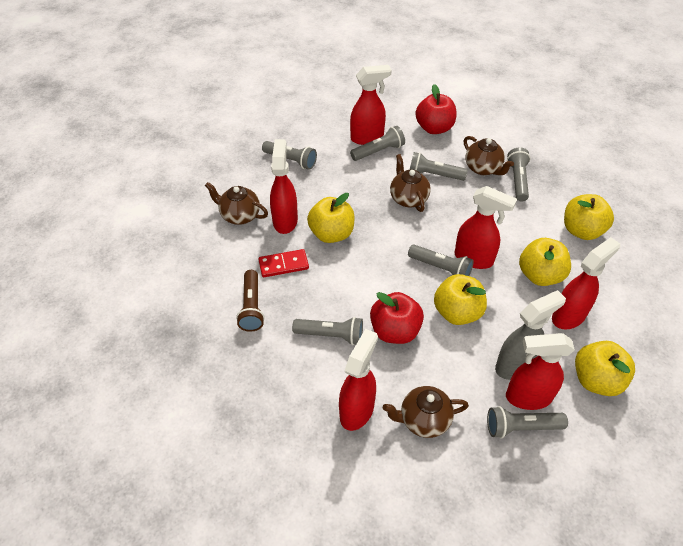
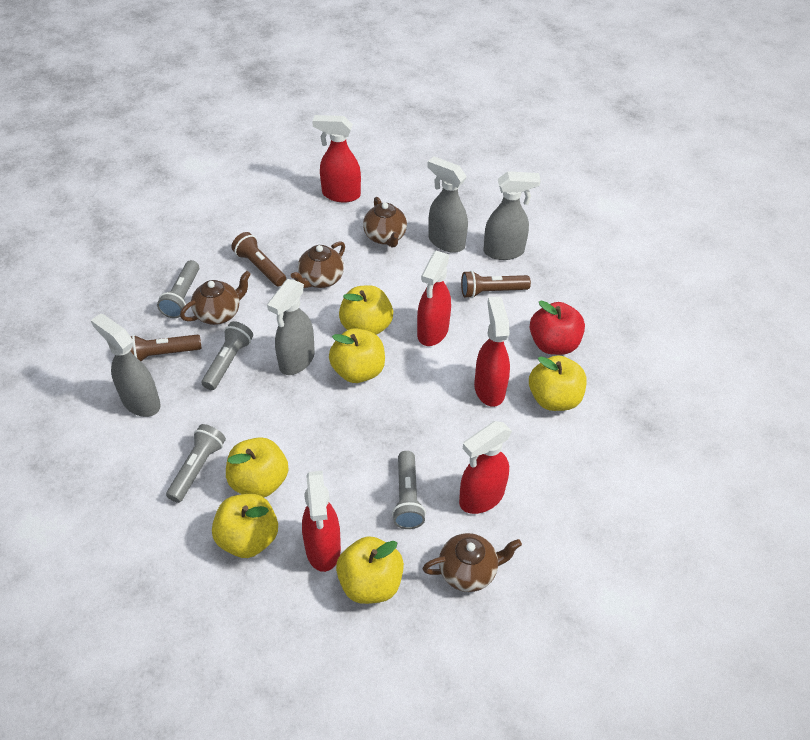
brown flashlight: 1 -> 3
grey flashlight: 7 -> 4
grey spray bottle: 1 -> 4
red apple: 2 -> 1
red domino: 1 -> 0
red spray bottle: 6 -> 5
yellow apple: 5 -> 6

